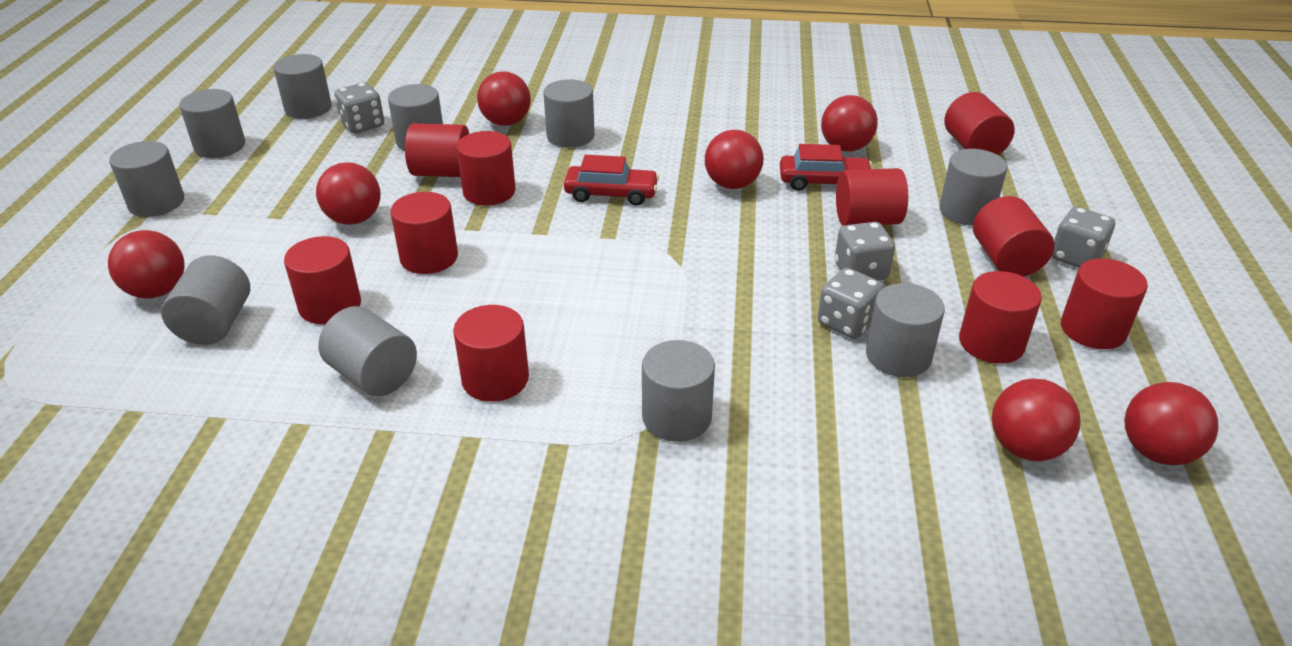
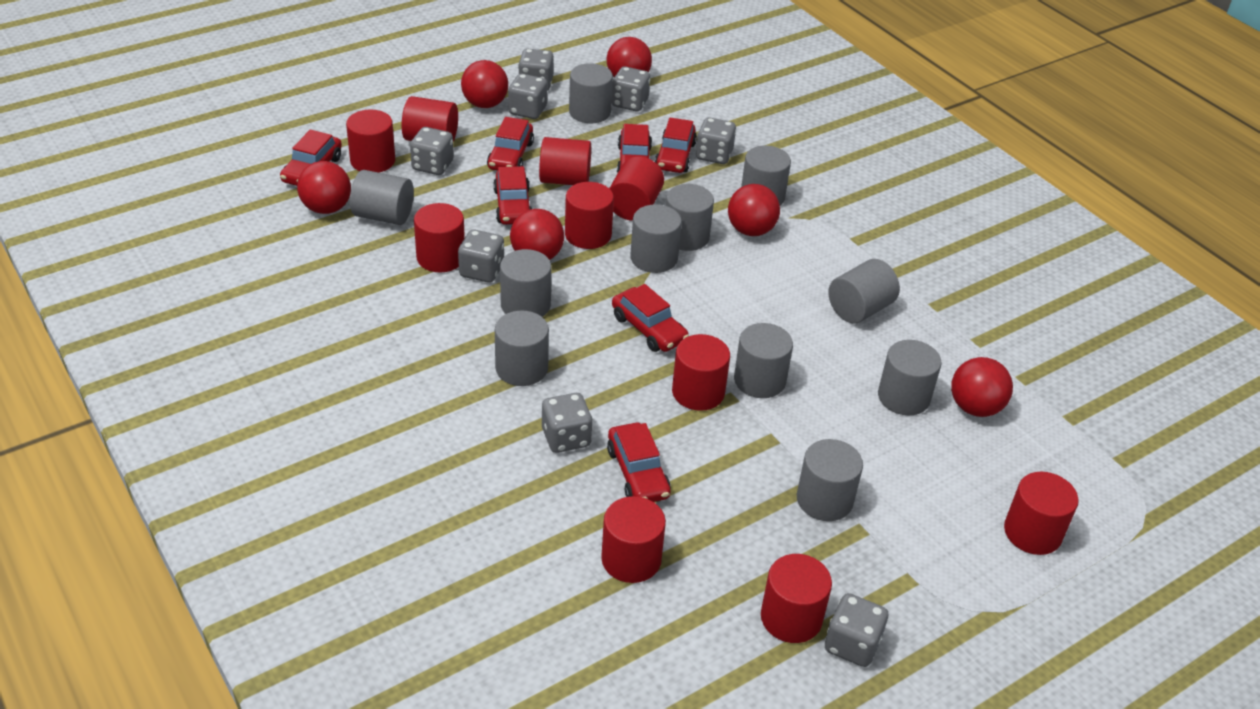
grey cylinder: 10 -> 11
grey dice: 4 -> 8
red ball: 7 -> 6
red car: 2 -> 7

